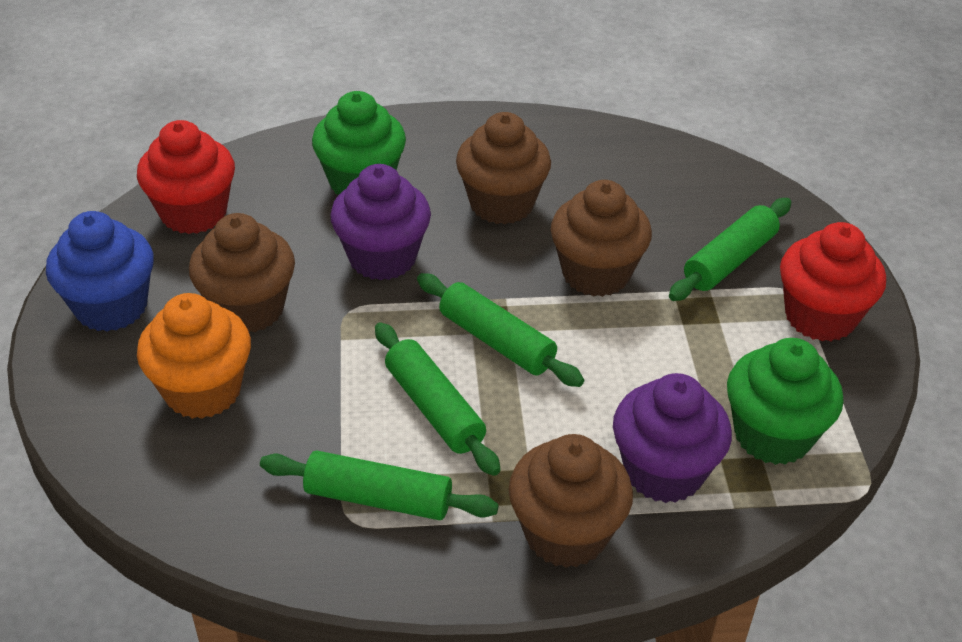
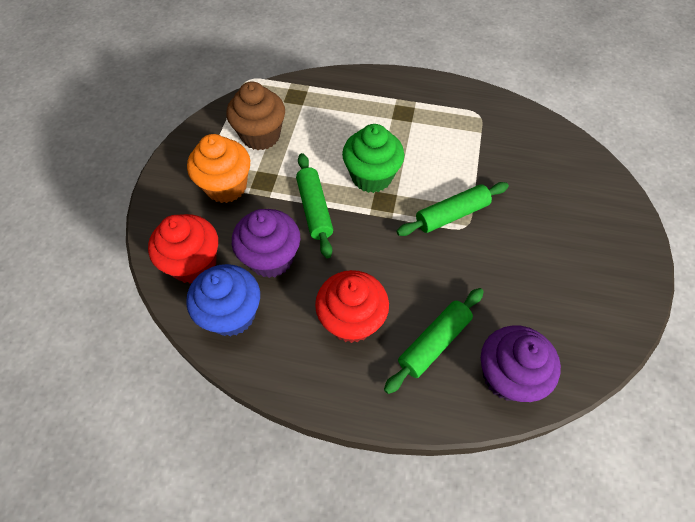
brown cupcake: 4 -> 1
green cupcake: 2 -> 1
green rolling pin: 4 -> 3

